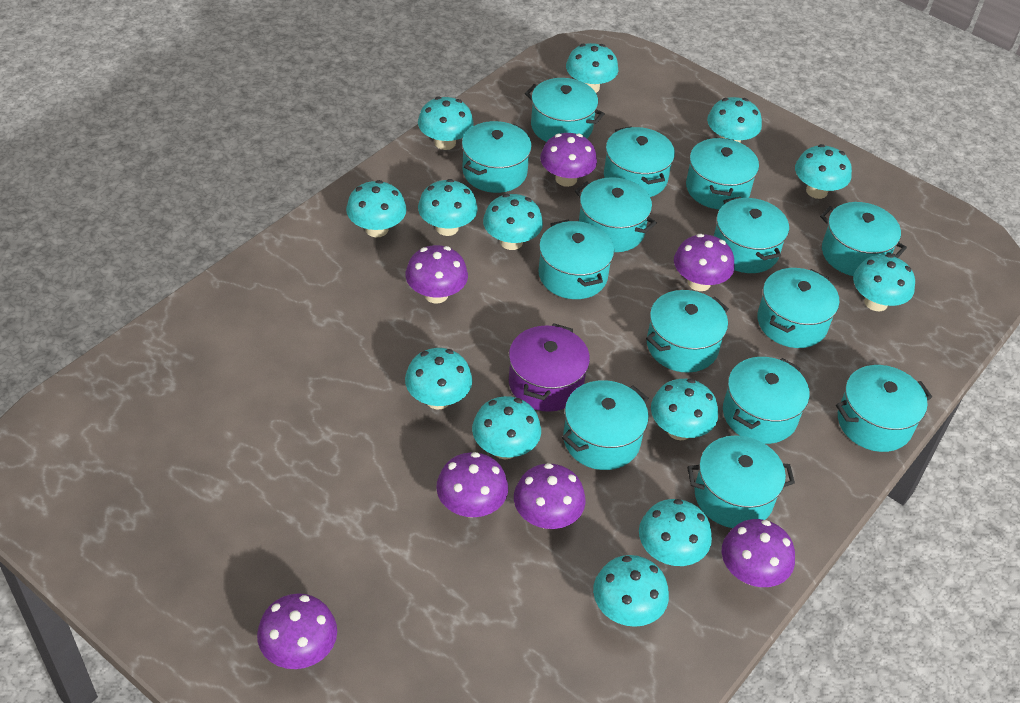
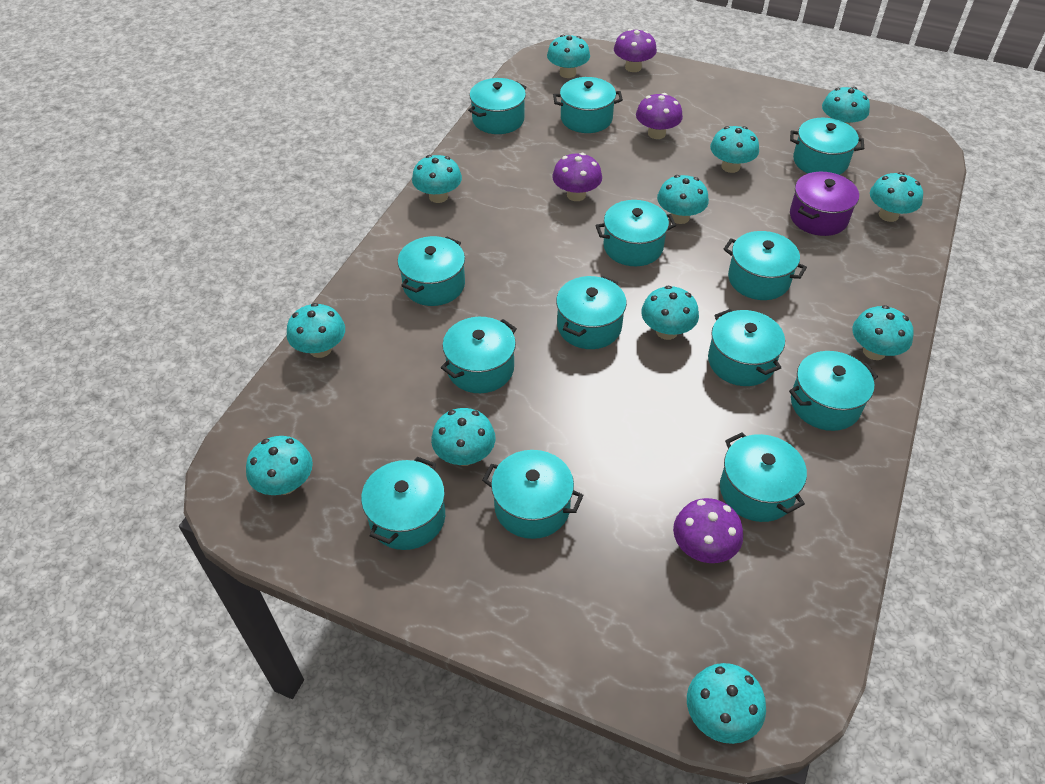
purple mushroom: 7 -> 4
turquoise mushroom: 13 -> 12
turquoise pot: 14 -> 13

